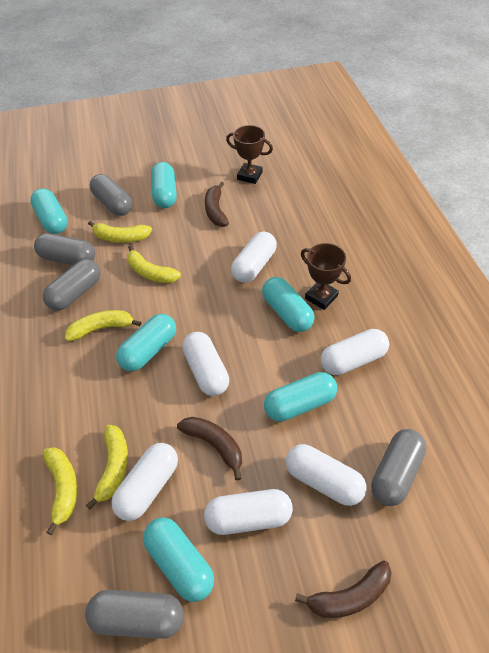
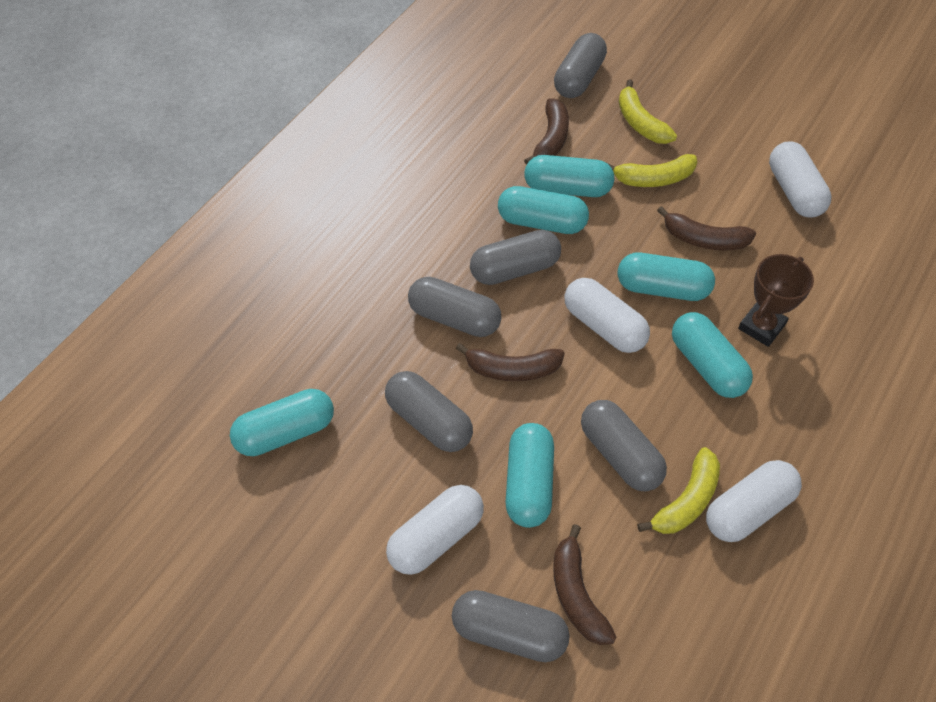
brown banana: 3 -> 4
brown trophy: 2 -> 1
grey capsule: 5 -> 6
white capsule: 6 -> 4
yellow banana: 5 -> 3

